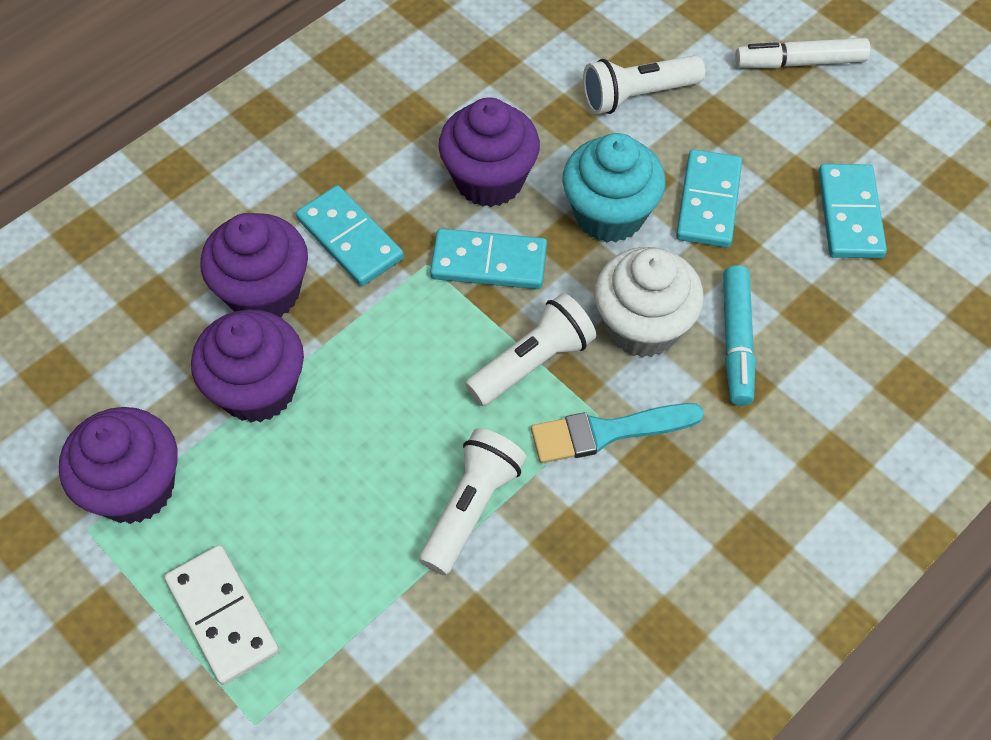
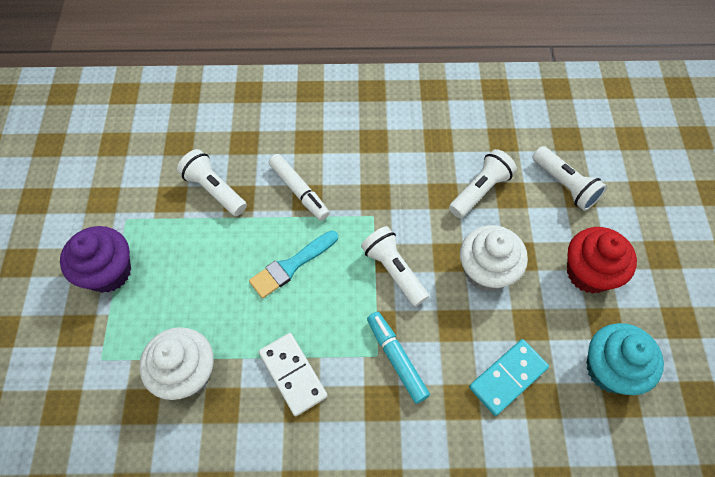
purple cupcake: 4 -> 1
red cupcake: 0 -> 1
turquoise domino: 4 -> 1
white cupcake: 1 -> 2
white flashlight: 3 -> 4

